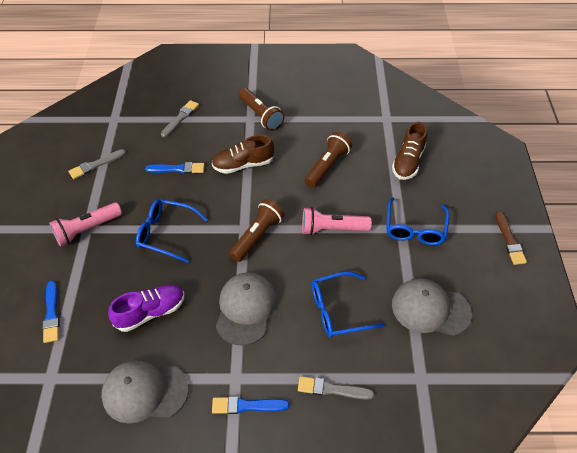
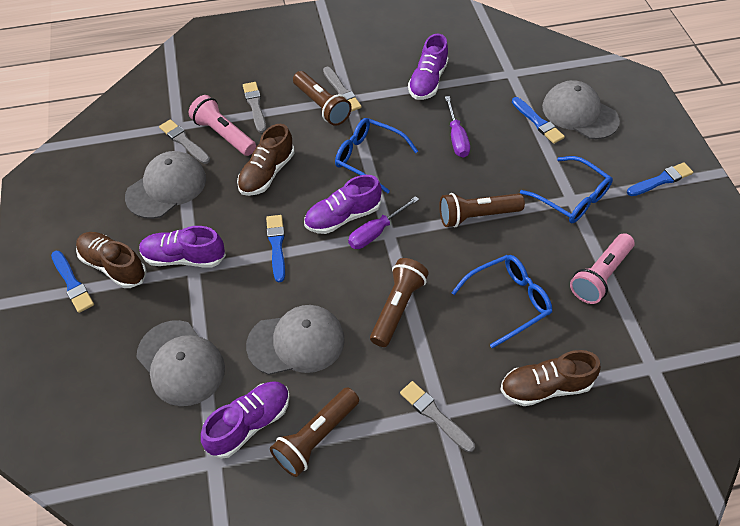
blue brush: 3 -> 4
brown brush: 1 -> 0
brown flashlight: 3 -> 4
brown shoe: 2 -> 3
grey brush: 3 -> 4
grey cap: 3 -> 4
purple screwdriver: 0 -> 2
purple shoe: 1 -> 4

